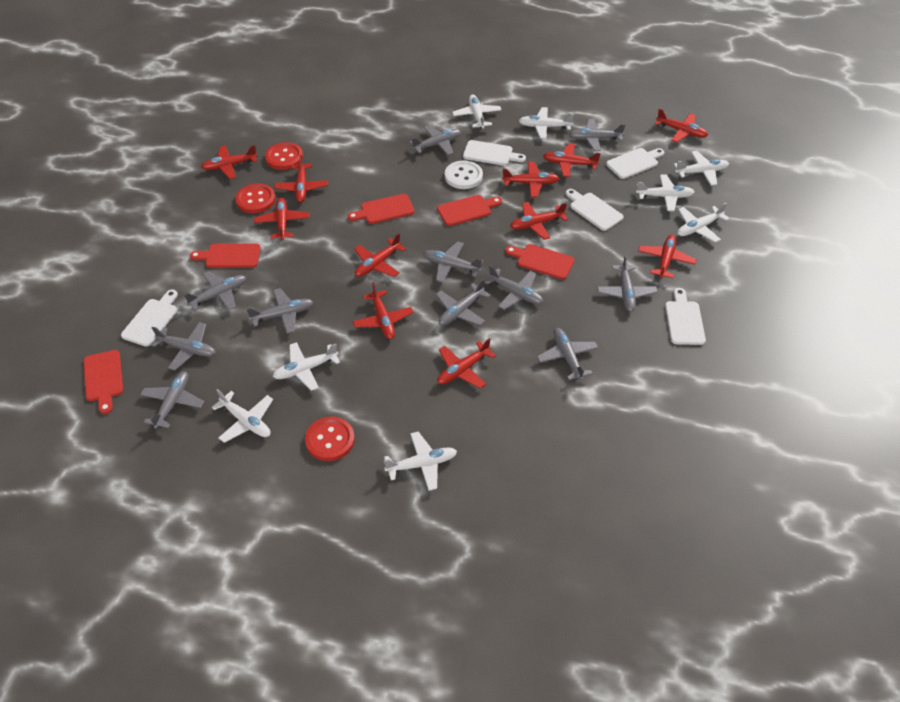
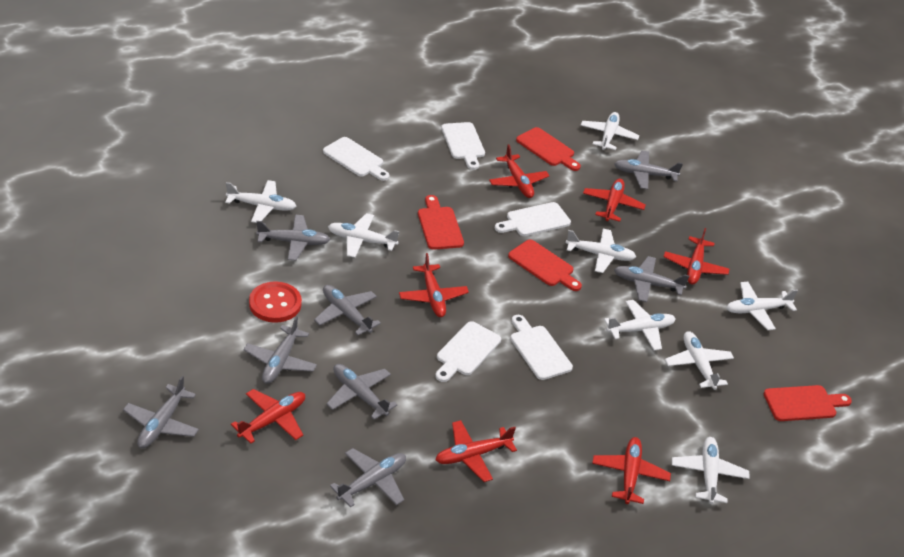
grey plane: 11 -> 8
red button: 3 -> 1
red cutting board: 5 -> 4
red plane: 11 -> 7
white button: 1 -> 0

